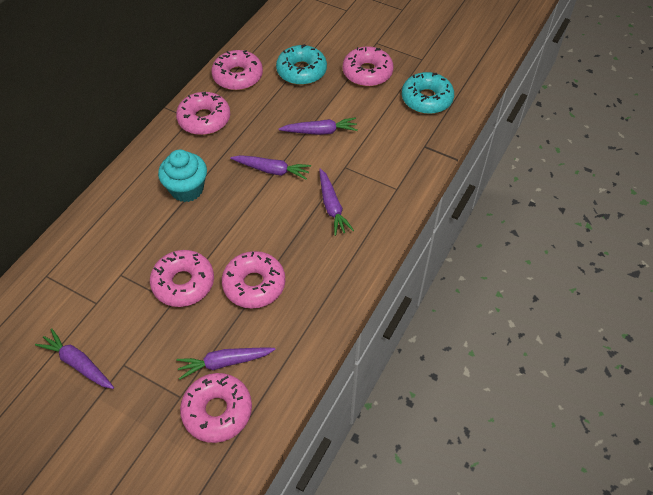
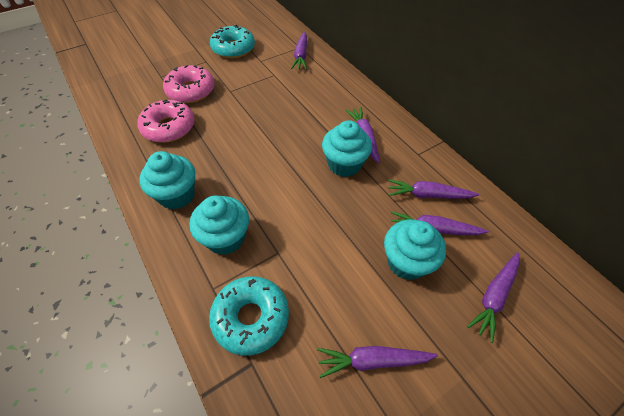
pink donut: 6 -> 2
purple carrot: 5 -> 6
turquoise cupcake: 1 -> 4

